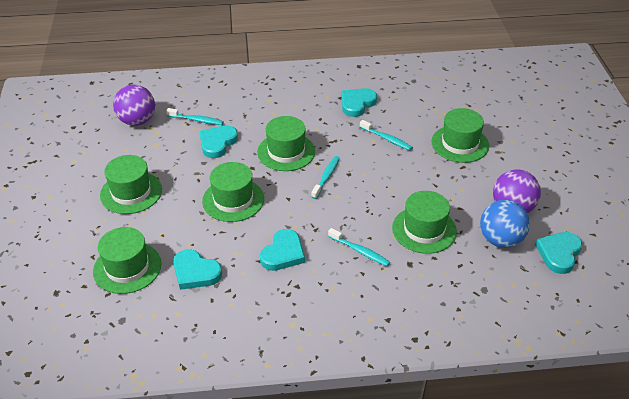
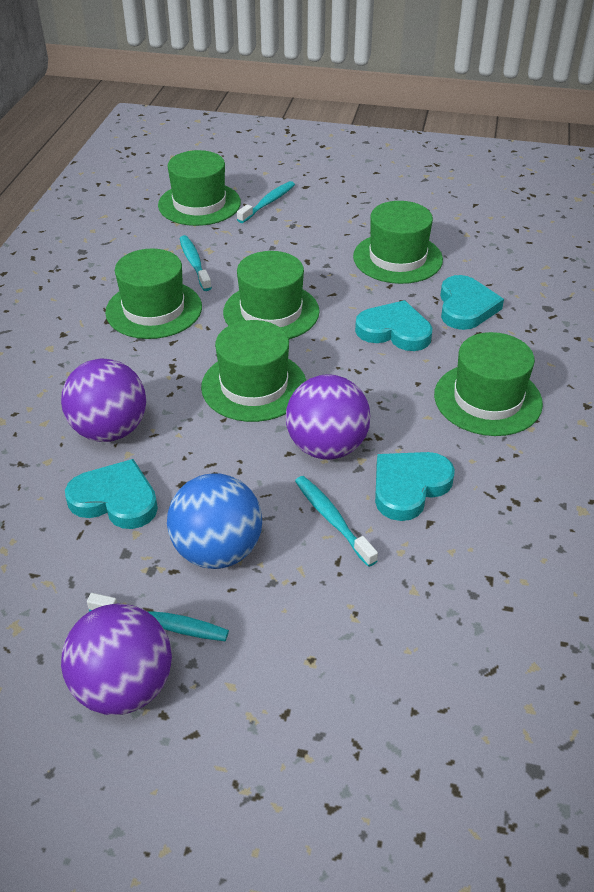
purple ball: 2 -> 3
turquoise heart: 5 -> 4

